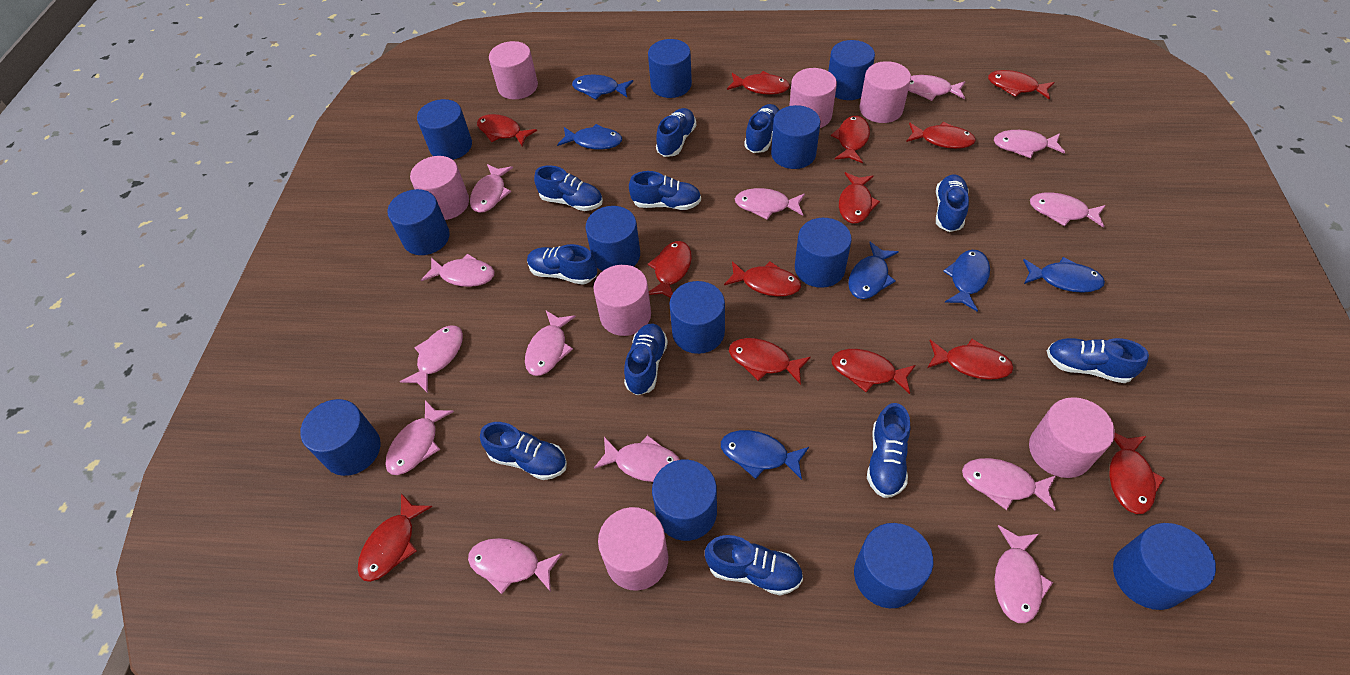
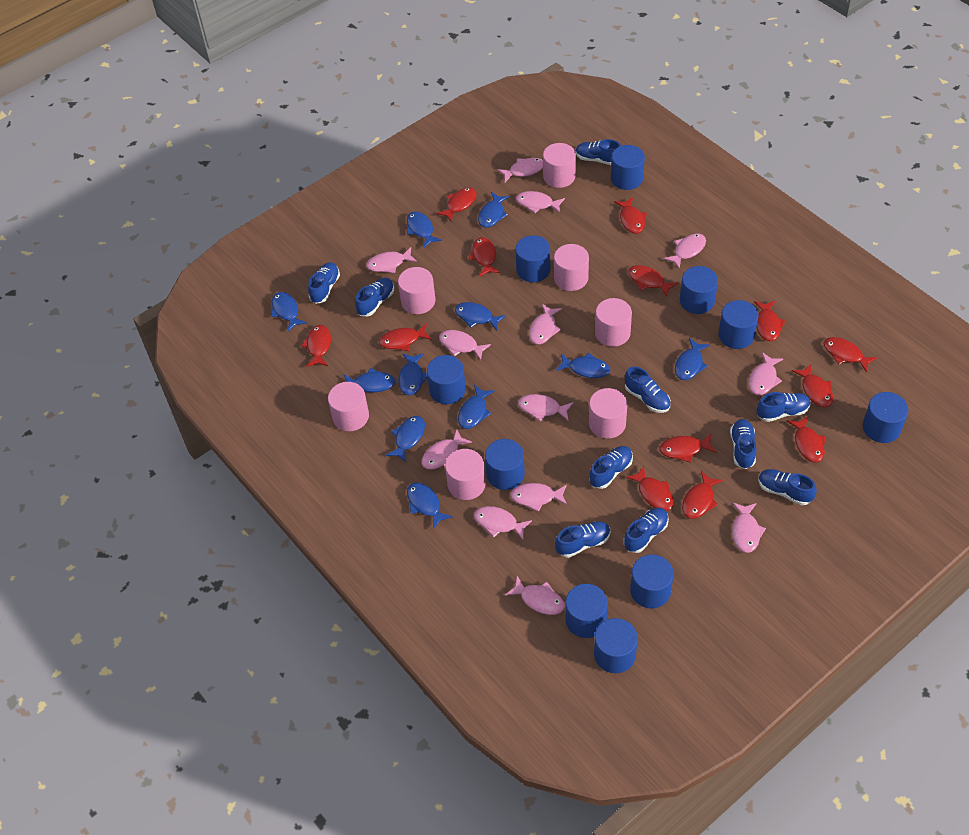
blue cylinder: 12 -> 10
blue fish: 6 -> 11
blue shoe: 11 -> 10

